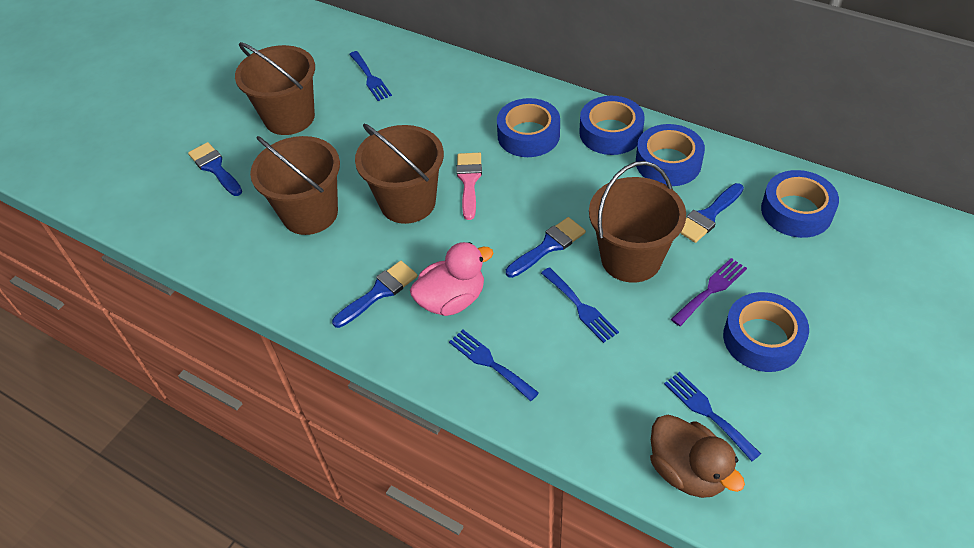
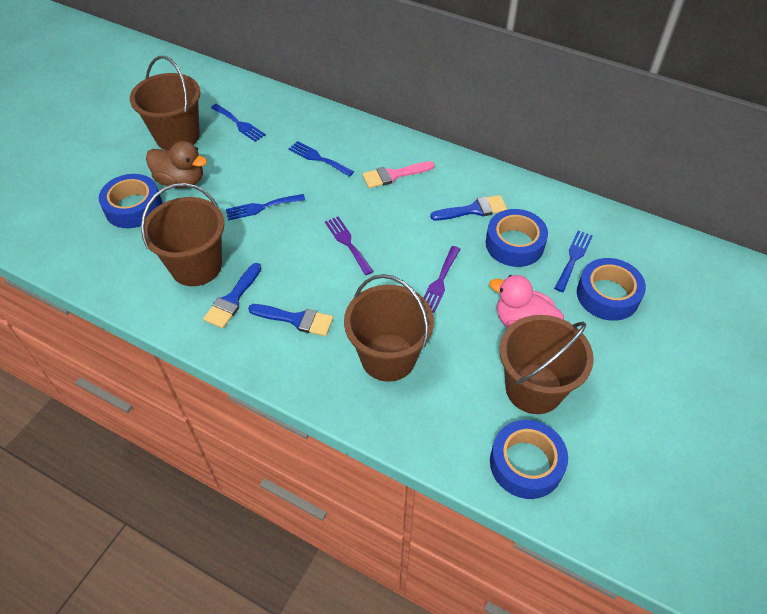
blue brush: 4 -> 3
blue tape: 5 -> 4
purple fork: 1 -> 2

